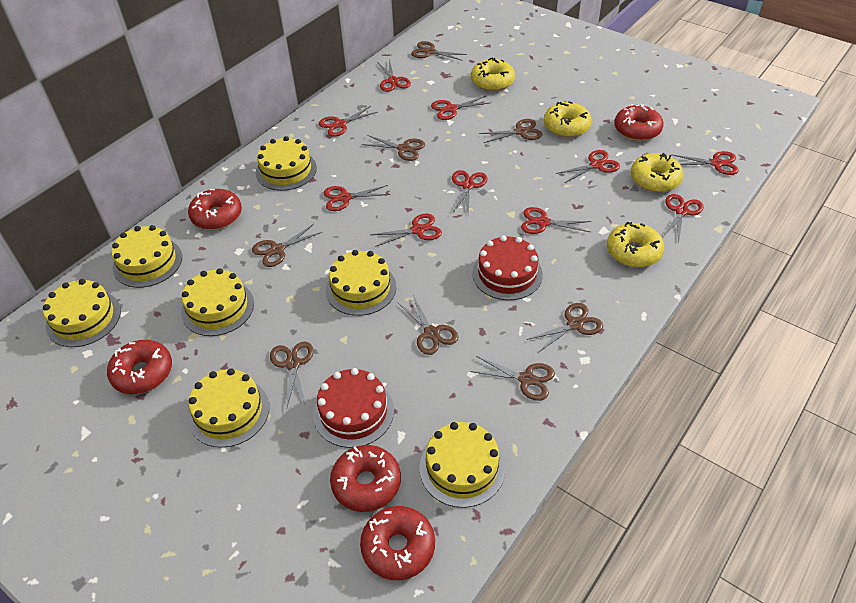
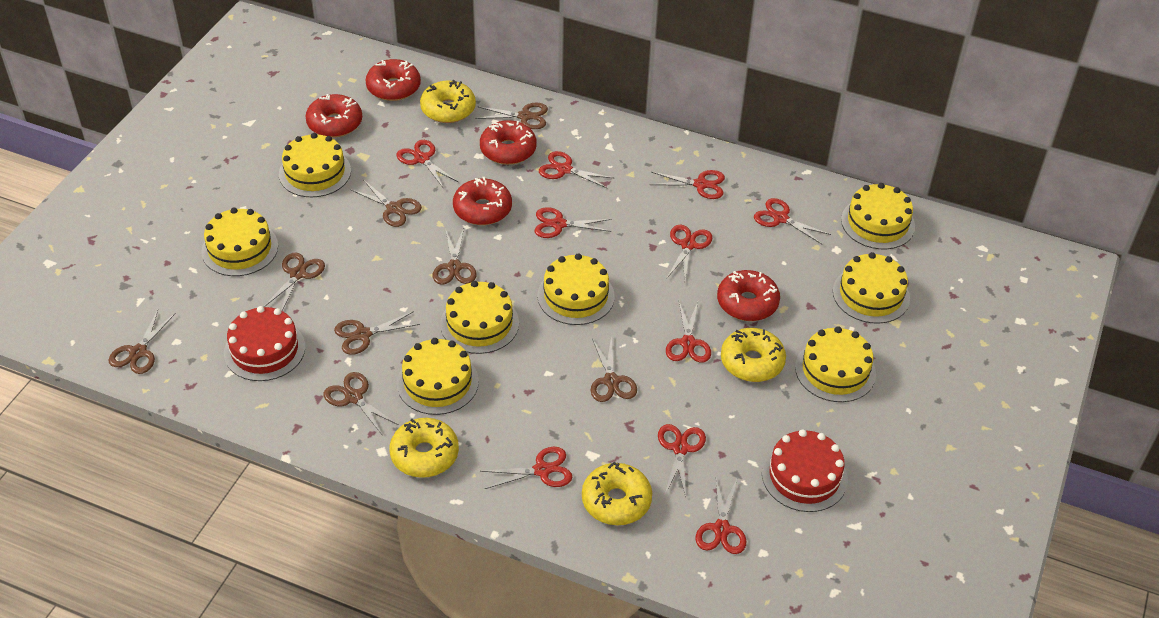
yellow cake: 7 -> 8

